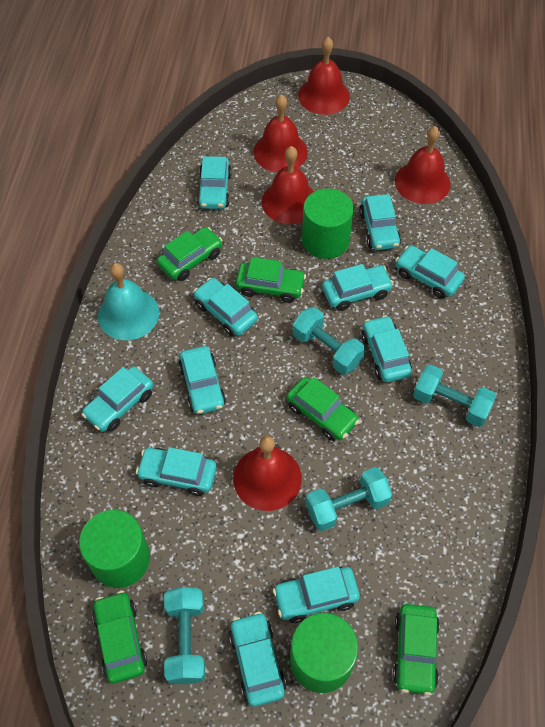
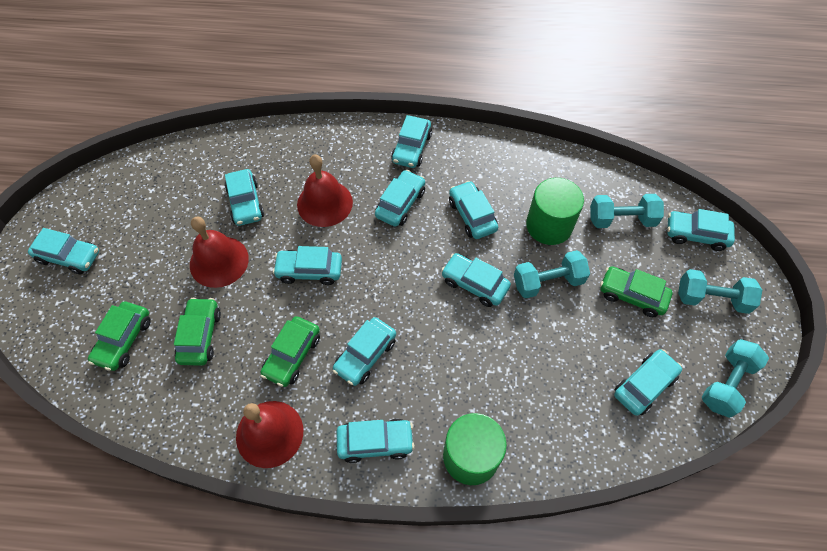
green car: 5 -> 4
green cylinder: 3 -> 2
red bell: 5 -> 3
turquoise bell: 1 -> 0

